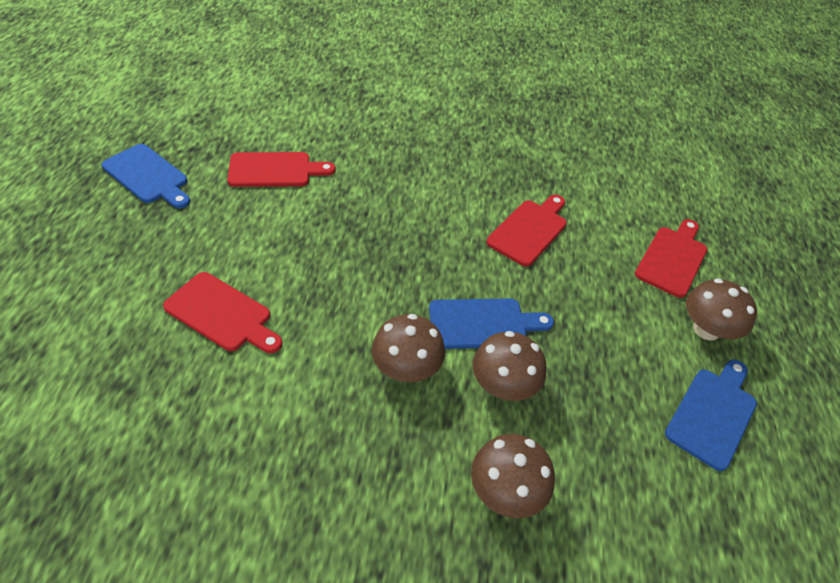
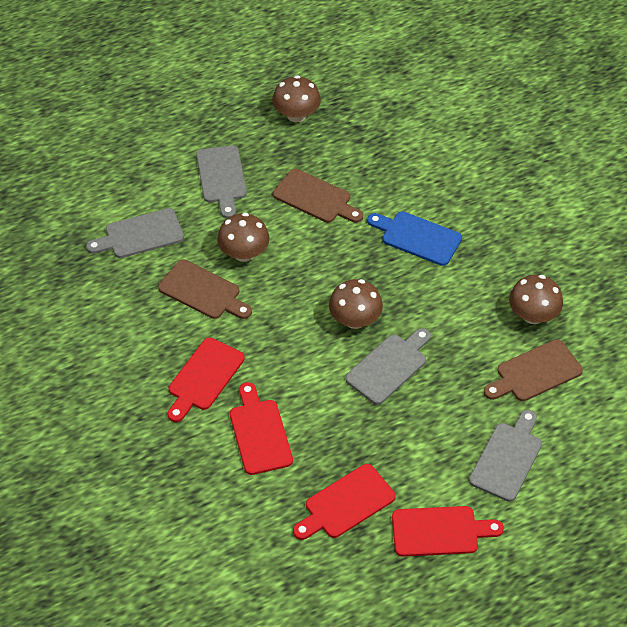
blue cutting board: 3 -> 1
brown cutting board: 0 -> 3
grey cutting board: 0 -> 4

